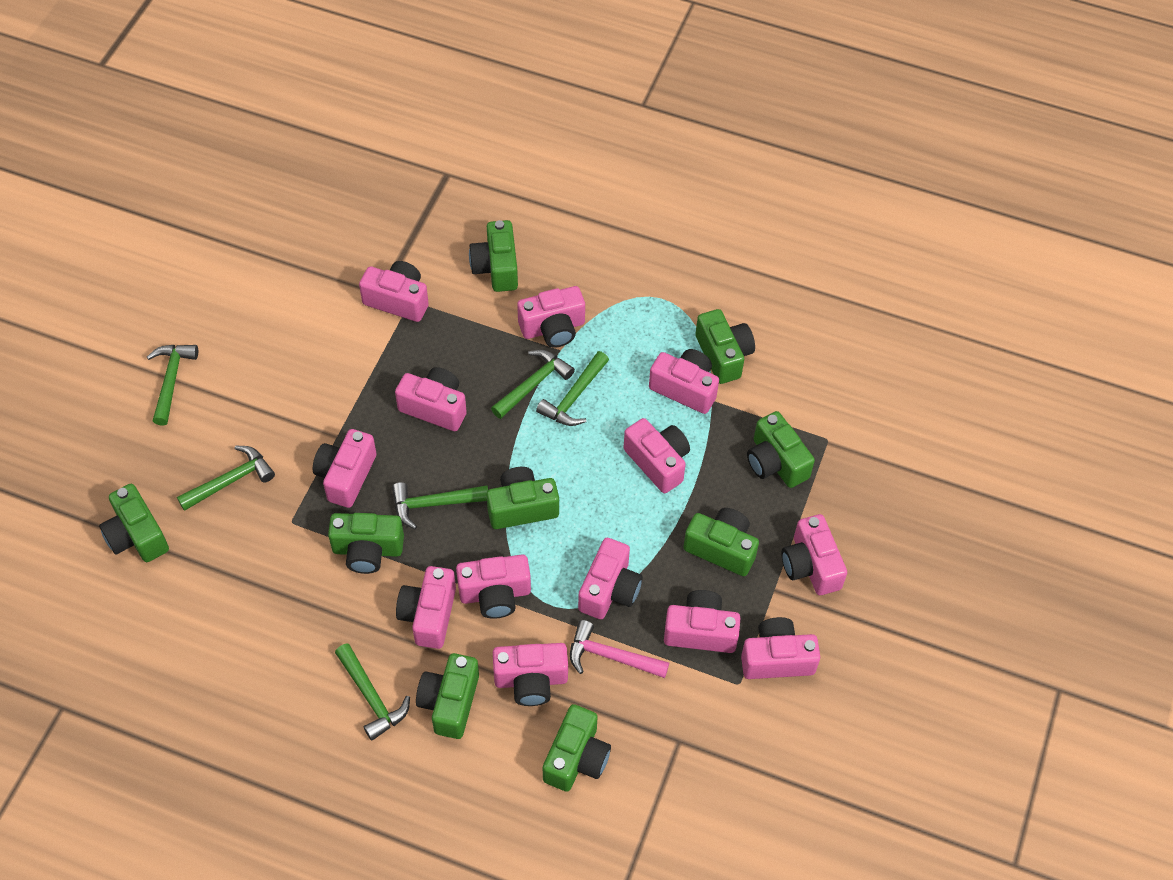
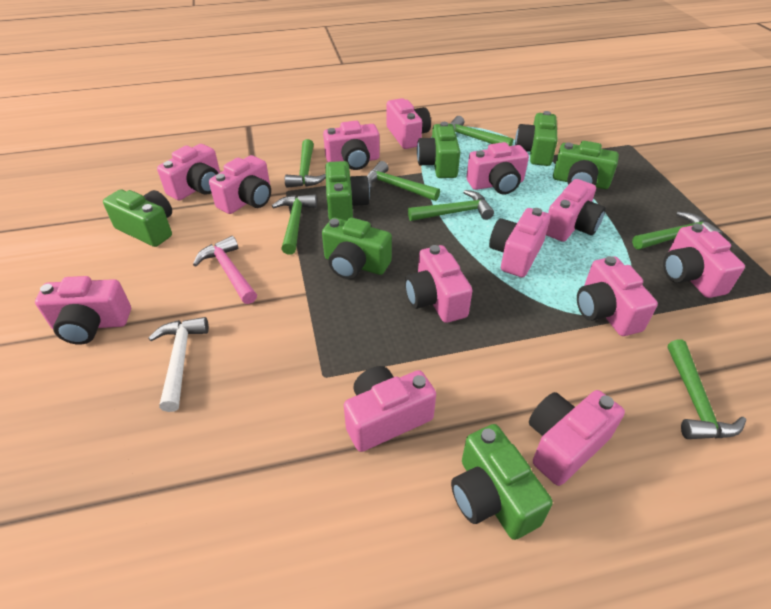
green camera: 9 -> 7
green hammer: 6 -> 7
white hammer: 0 -> 1

